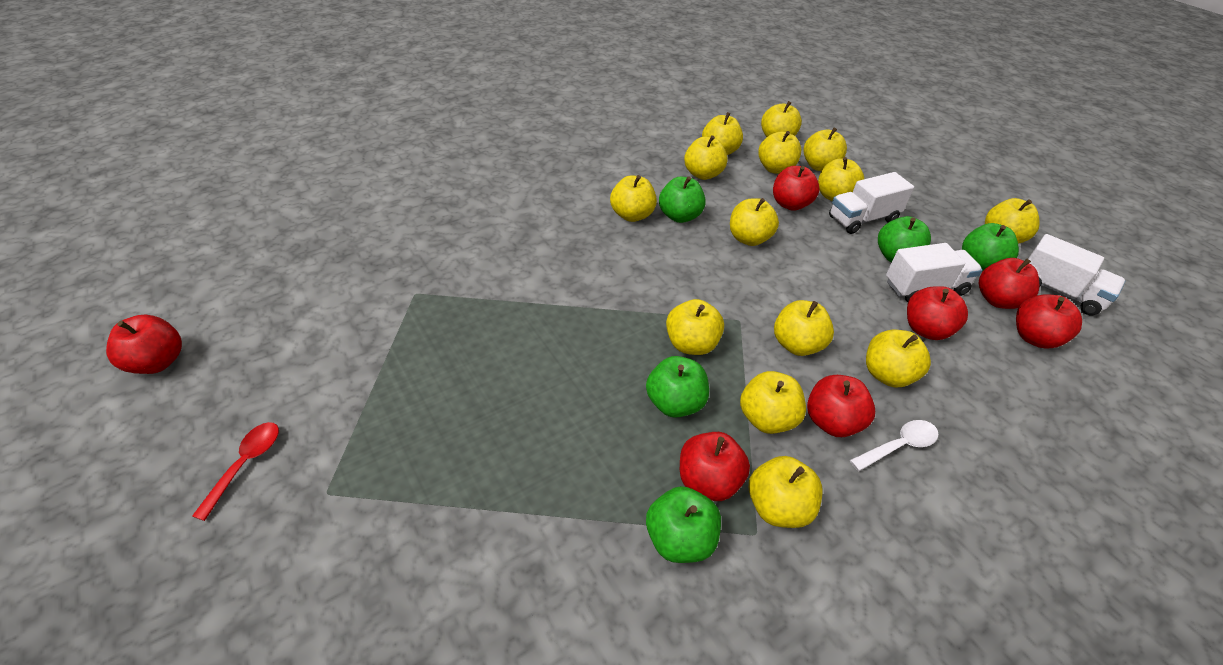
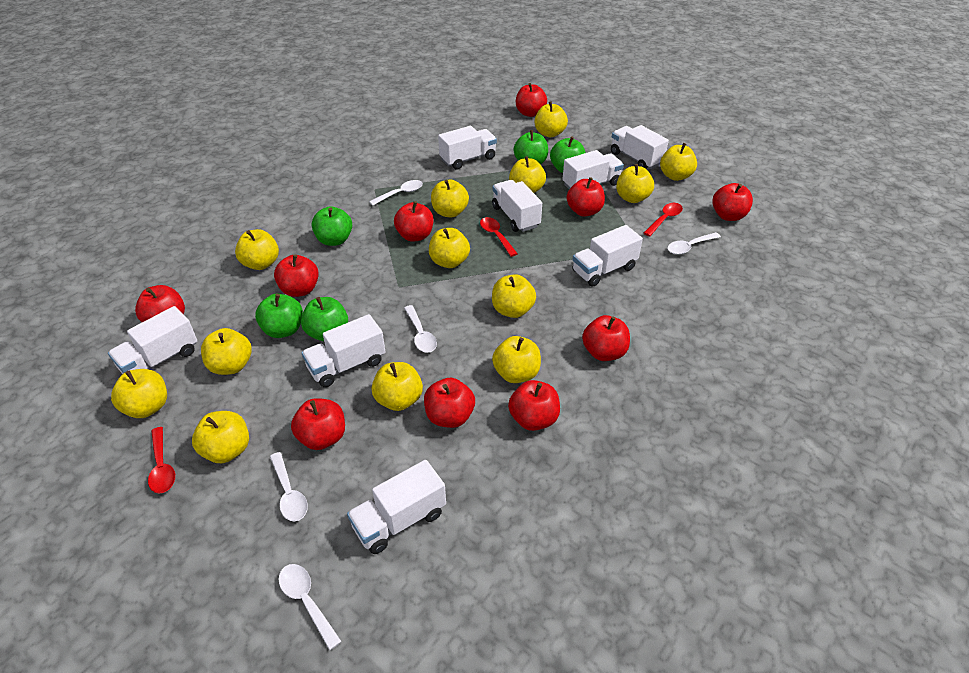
red apple: 7 -> 10
red spoon: 1 -> 3
white spoon: 1 -> 5
white truck: 3 -> 8
yellow apple: 14 -> 13

